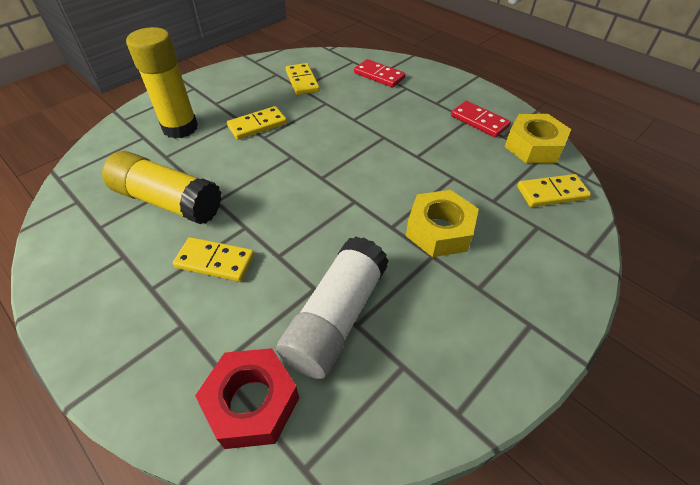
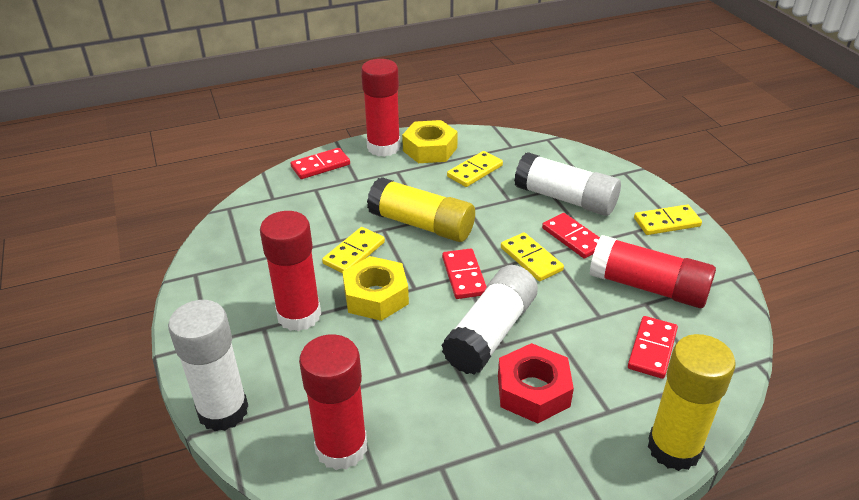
red domino: 2 -> 4
red glue stick: 0 -> 4
white glue stick: 1 -> 3

